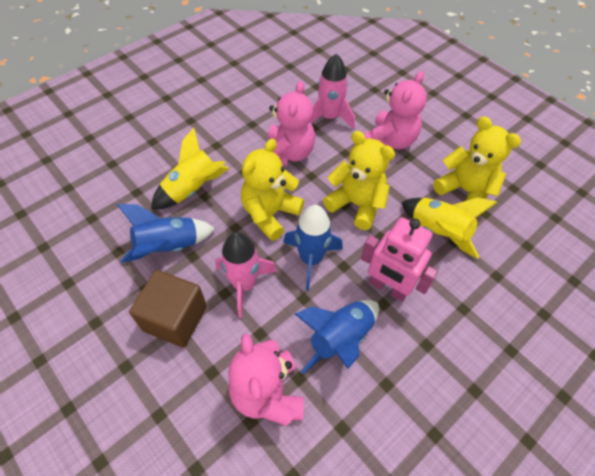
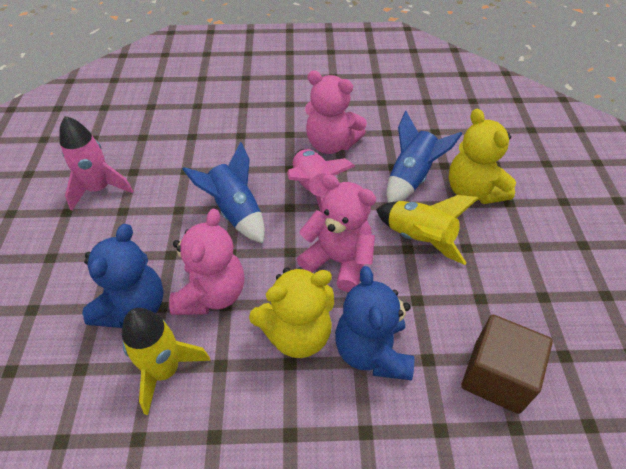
blue rocket: 3 -> 2
blue teddy bear: 0 -> 2
pink robot: 1 -> 0
yellow teddy bear: 3 -> 2

